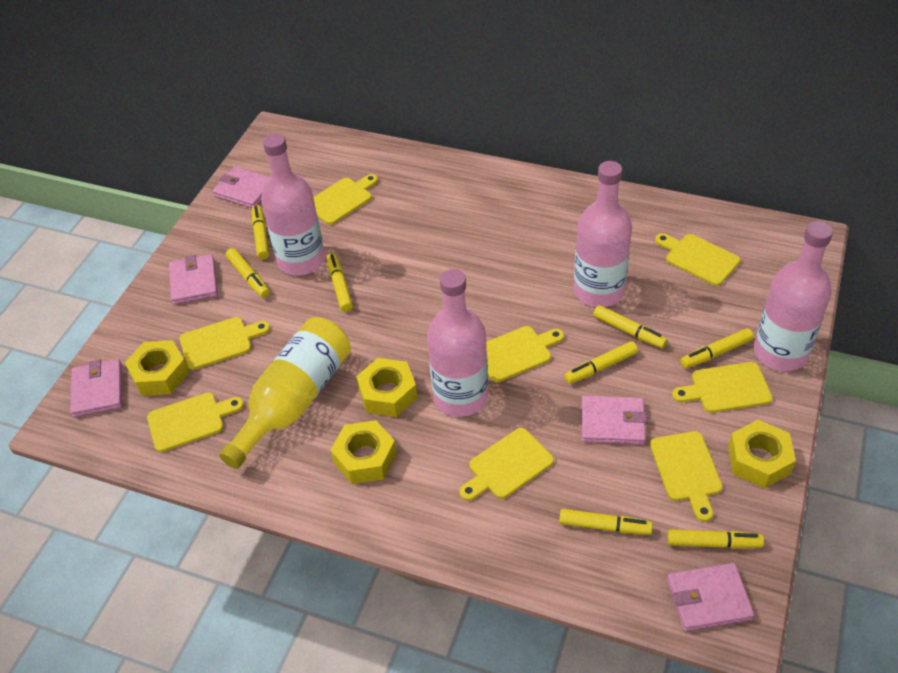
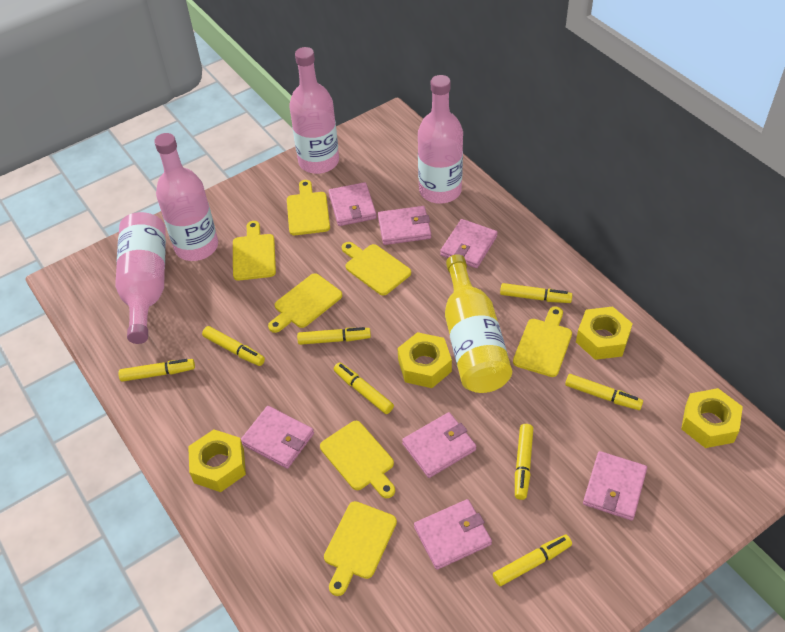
pink wallet: 5 -> 7
yellow cutting board: 8 -> 7

